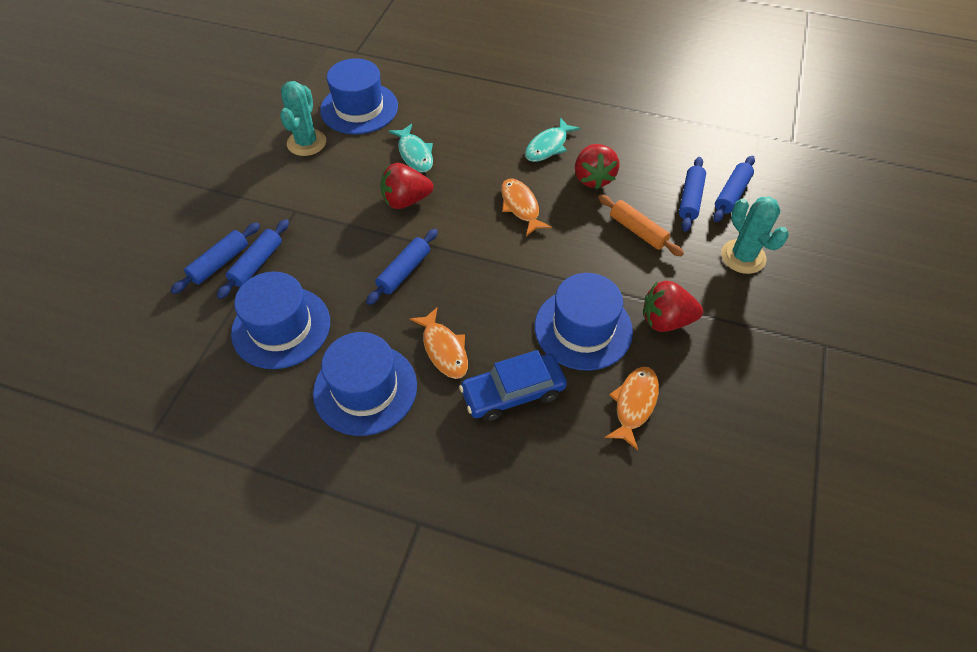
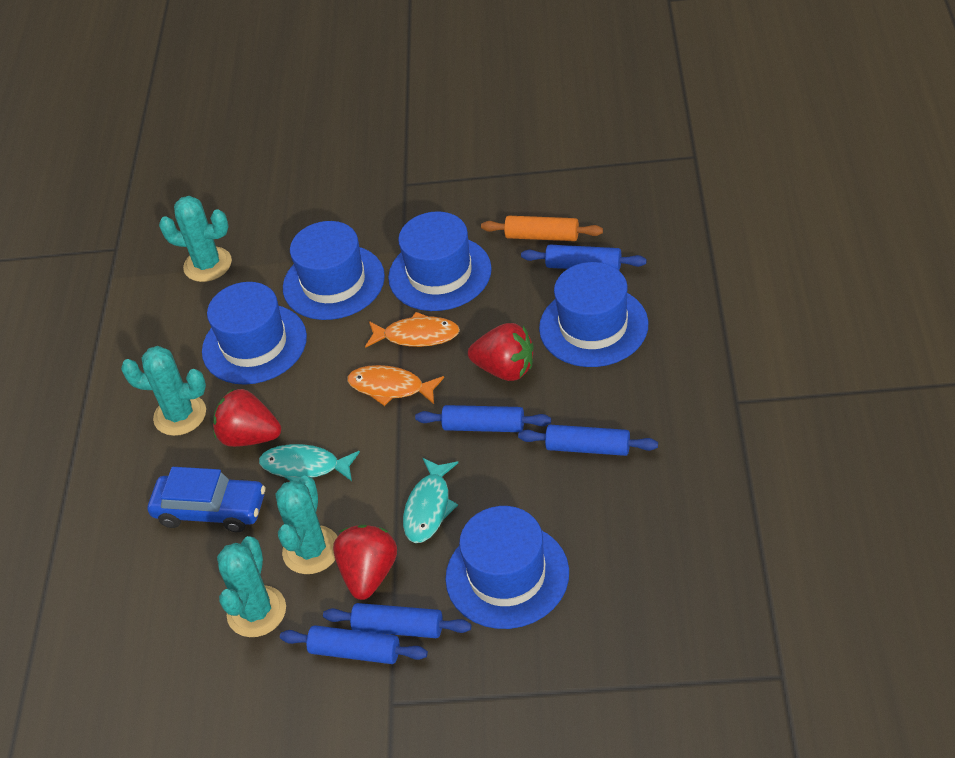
blue hat: 4 -> 5
orange fish: 3 -> 2
turquoise cactus: 2 -> 4

